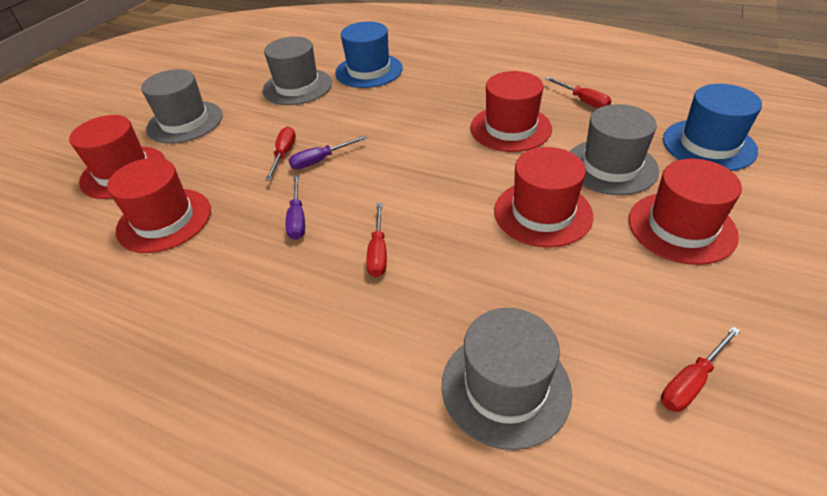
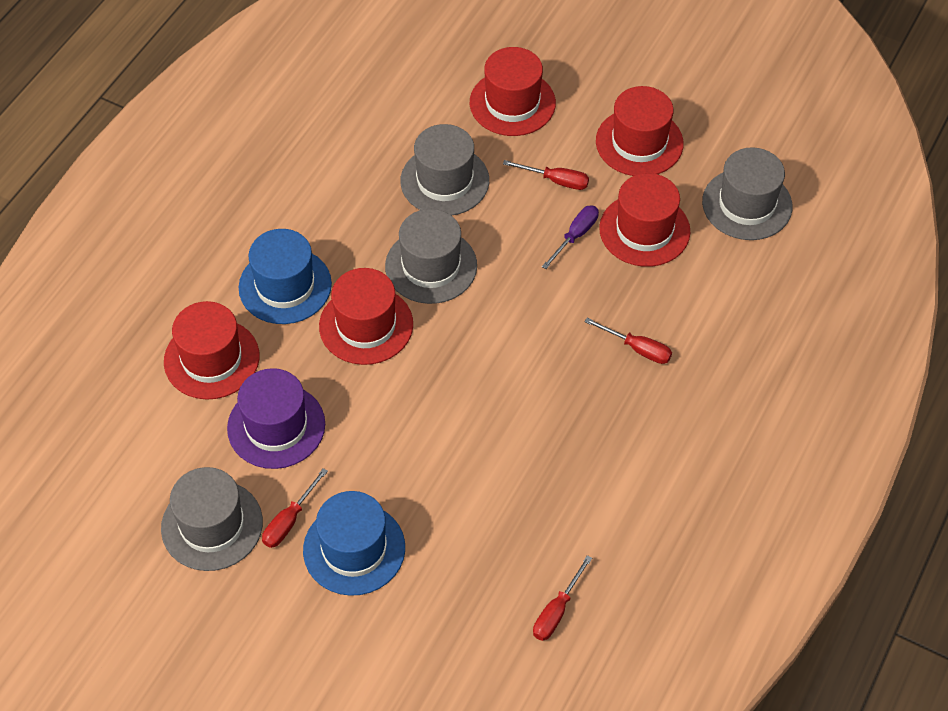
purple hat: 0 -> 1
purple screwdriver: 2 -> 1

